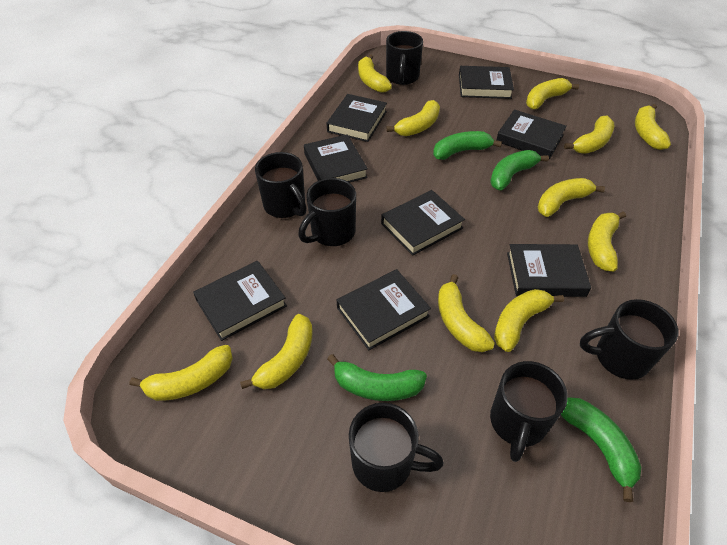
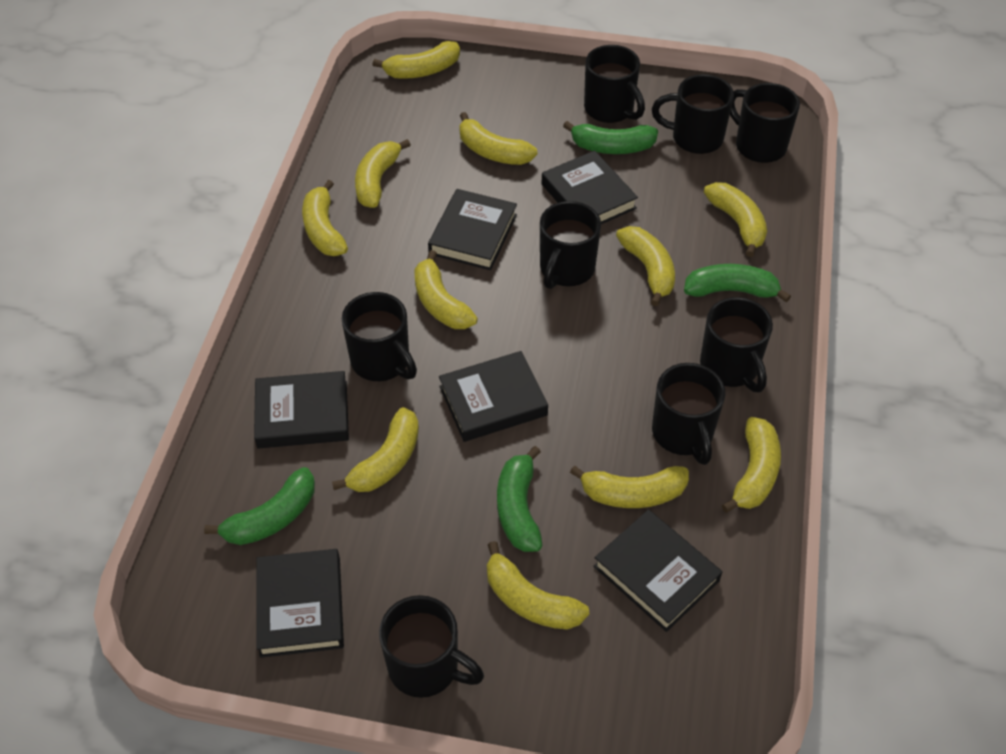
black book: 8 -> 6
black mug: 6 -> 8

